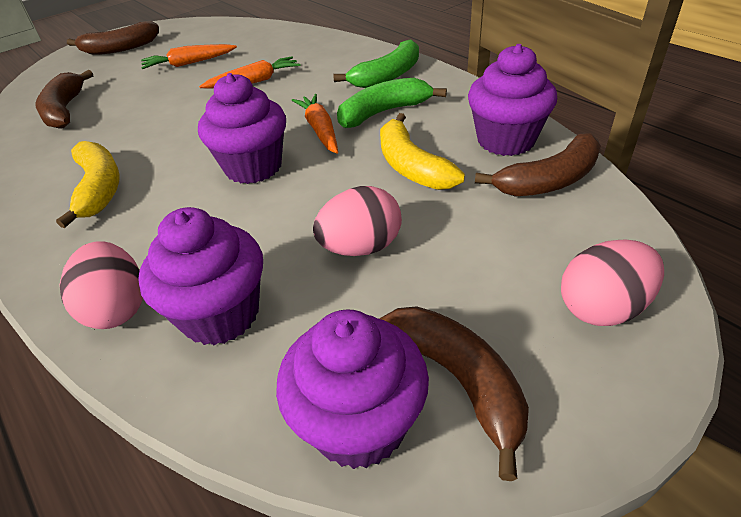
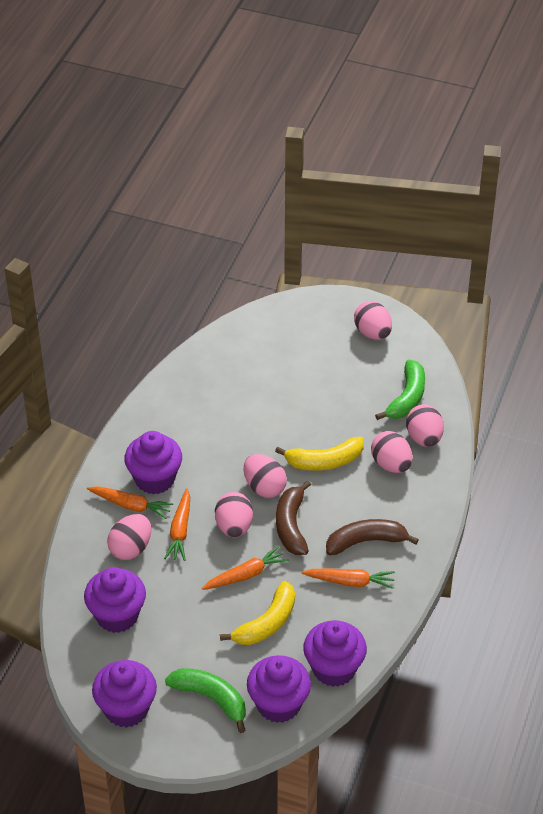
brown banana: 4 -> 2
orange carrot: 3 -> 4
pink egg: 3 -> 6
purple cupcake: 4 -> 5

